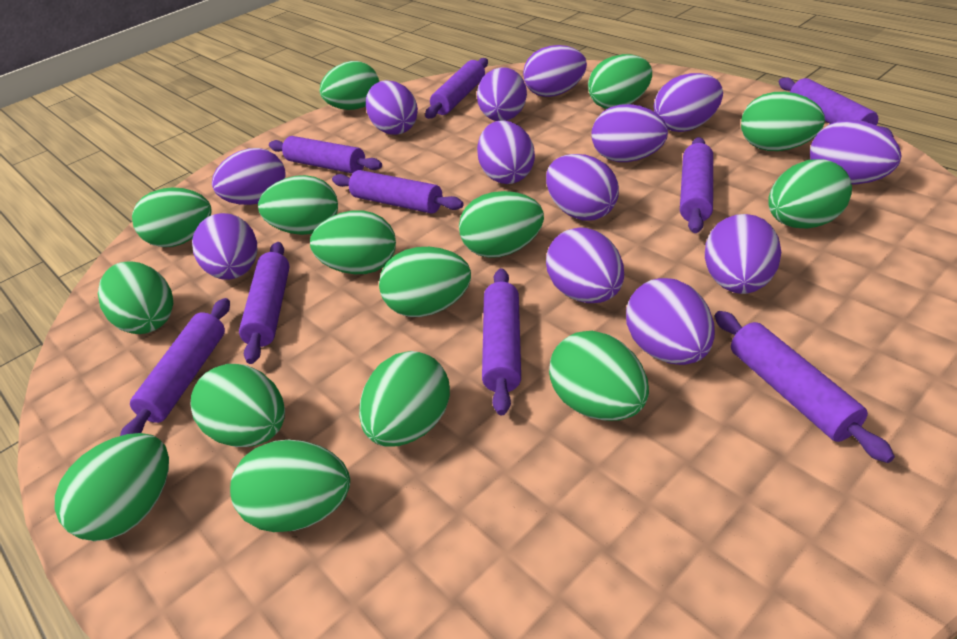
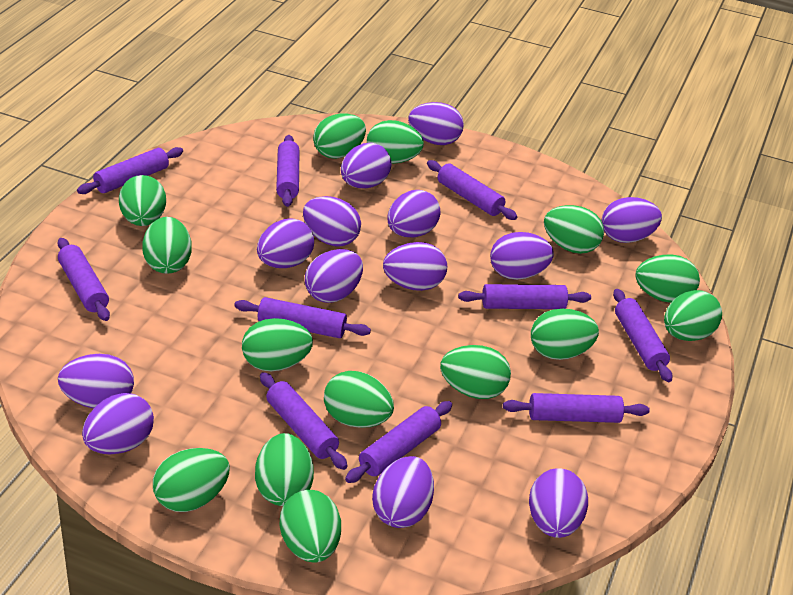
green egg: 15 -> 14
purple rolling pin: 9 -> 10

